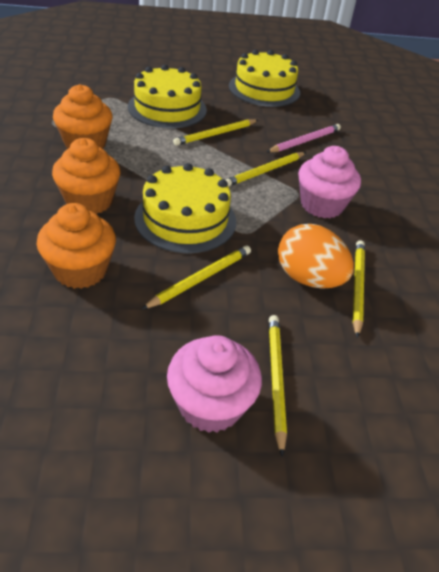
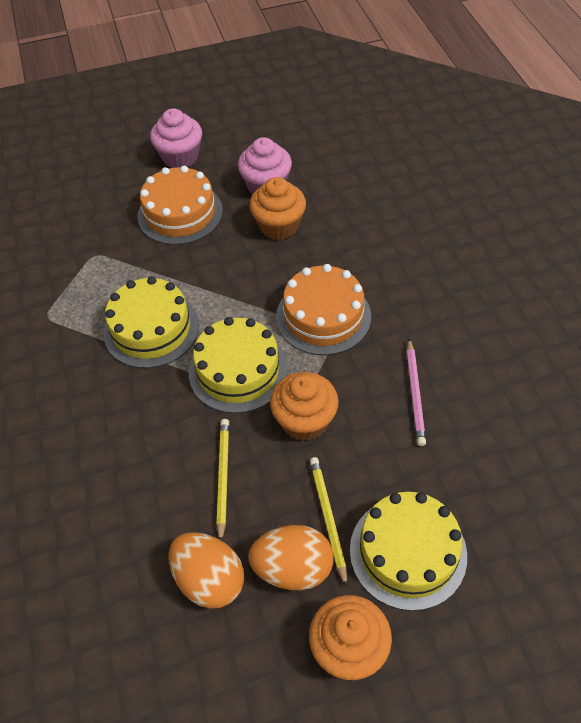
orange cake: 0 -> 2
orange egg: 1 -> 2
yellow pencil: 5 -> 2

